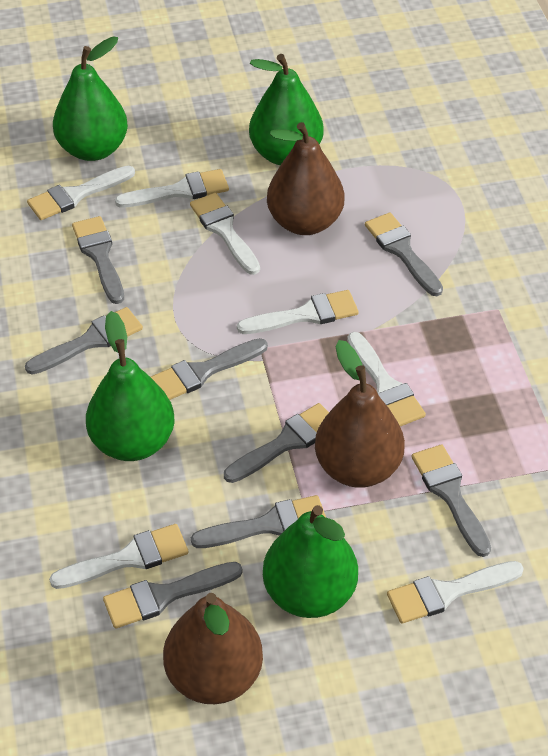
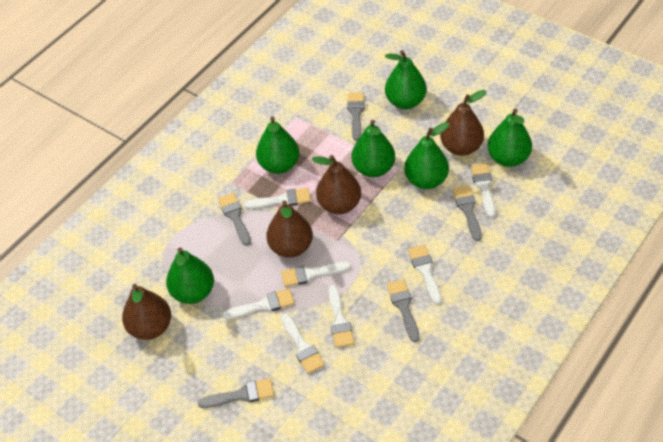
brown pear: 3 -> 4
green pear: 4 -> 6
grey brush: 8 -> 5

